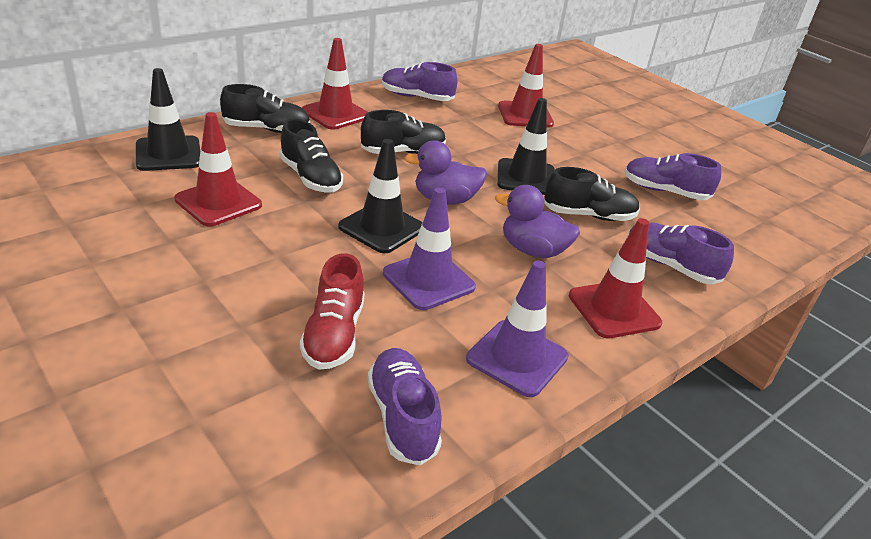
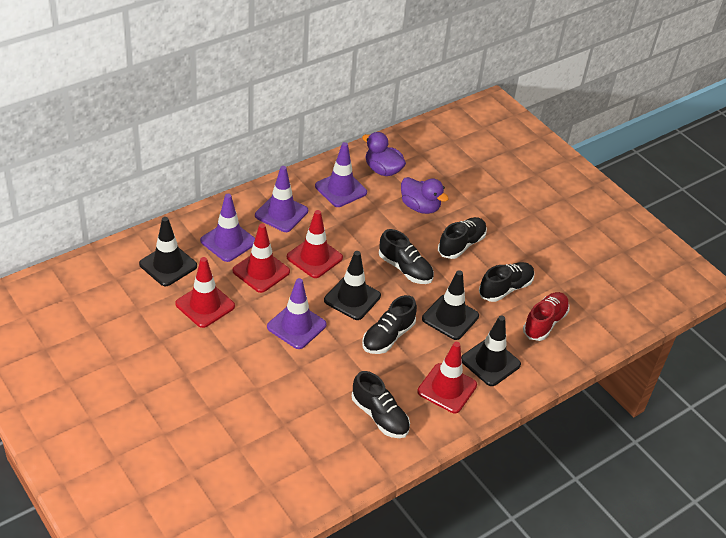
black shoe: 4 -> 5
black traffic cone: 3 -> 4
purple shoe: 4 -> 0
purple traffic cone: 2 -> 4

